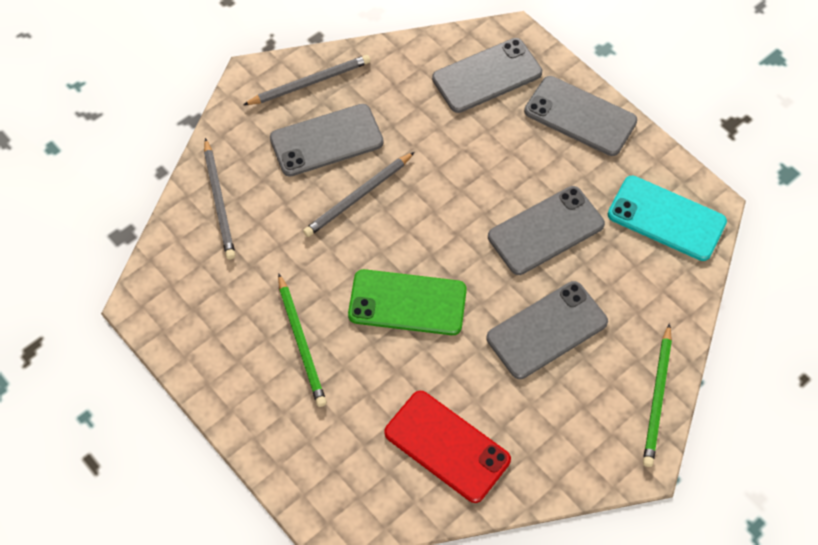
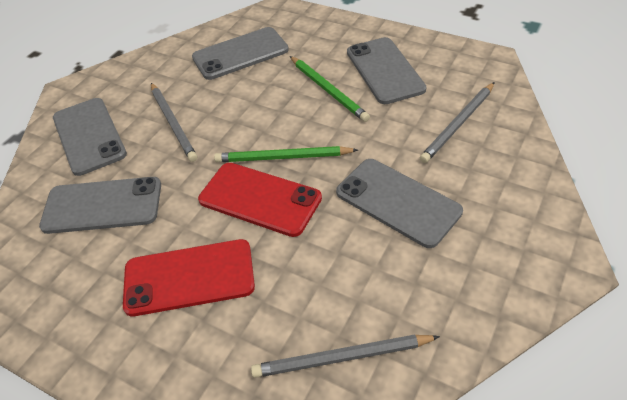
green phone: 1 -> 0
red phone: 1 -> 2
turquoise phone: 1 -> 0

